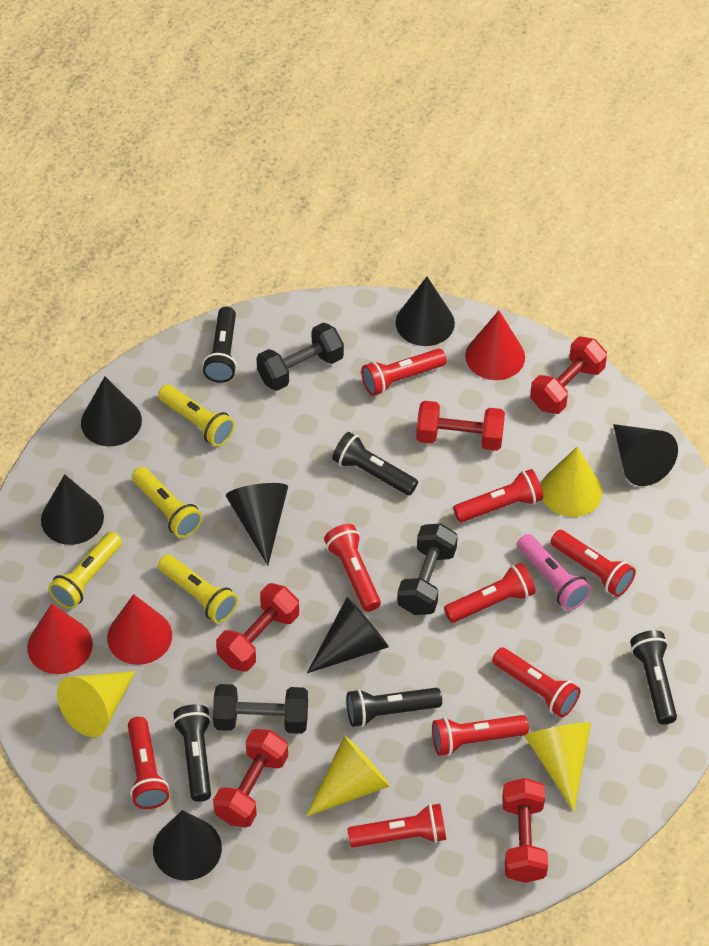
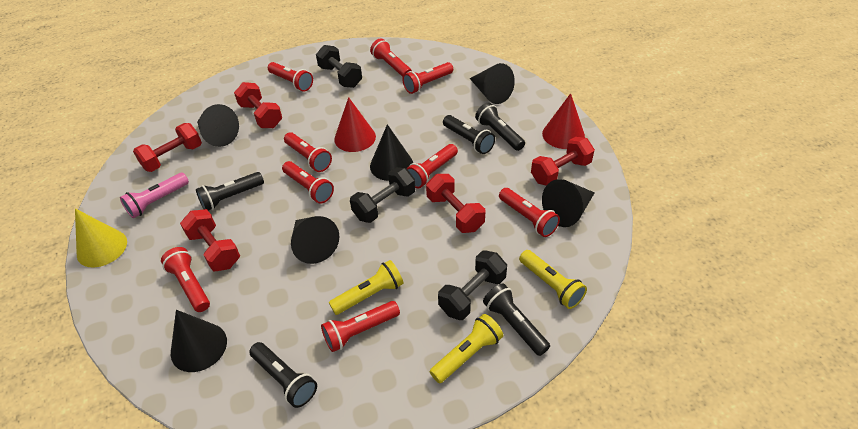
black cone: 7 -> 6
red cone: 3 -> 2
yellow cone: 4 -> 1
yellow flashlight: 4 -> 3

